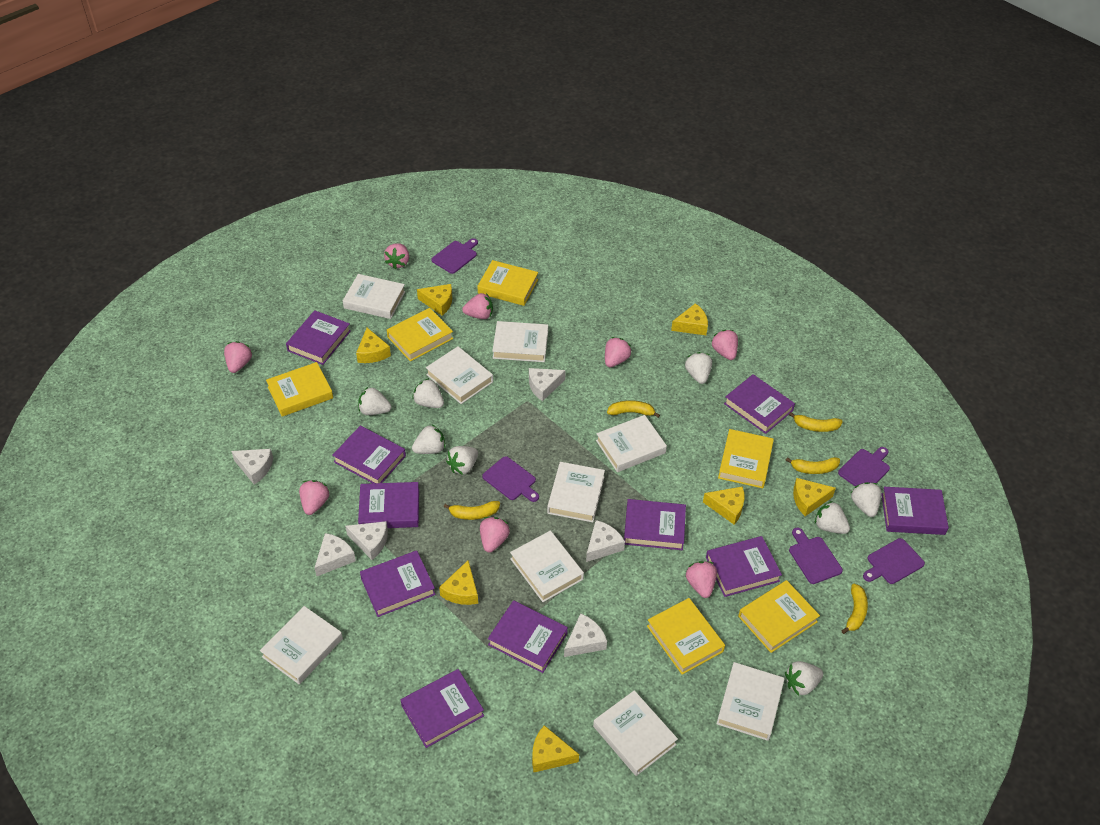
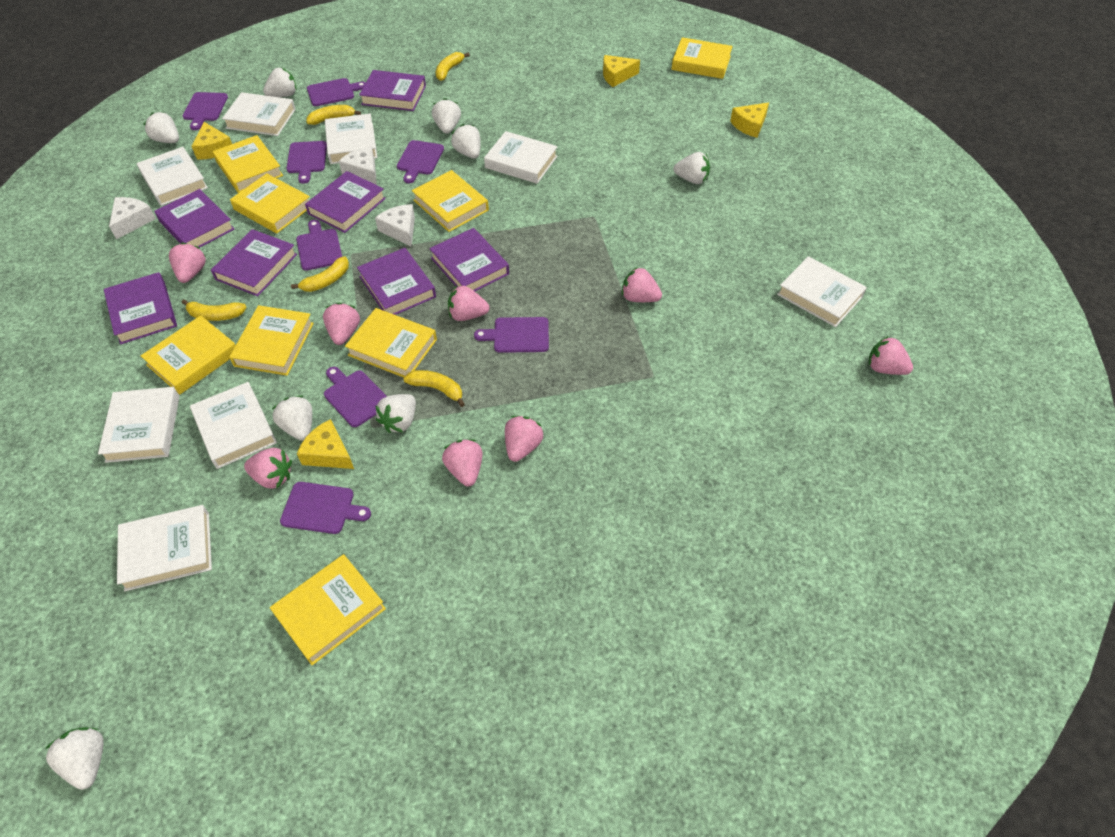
purple book: 10 -> 7
purple cutting board: 5 -> 8
white book: 9 -> 8
white cheese: 6 -> 3
yellow book: 6 -> 8
yellow cheese: 7 -> 4

